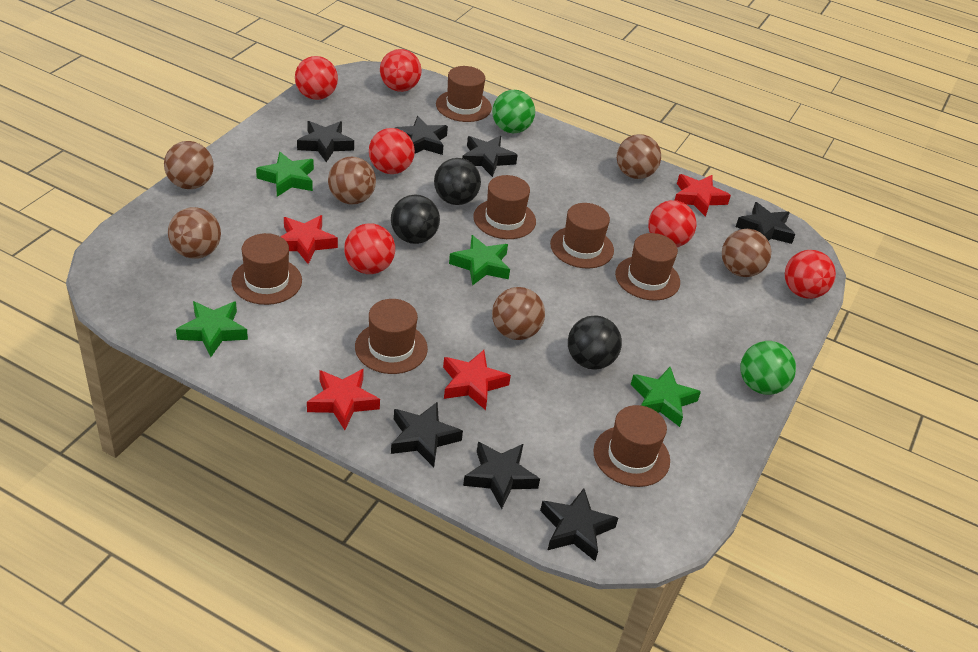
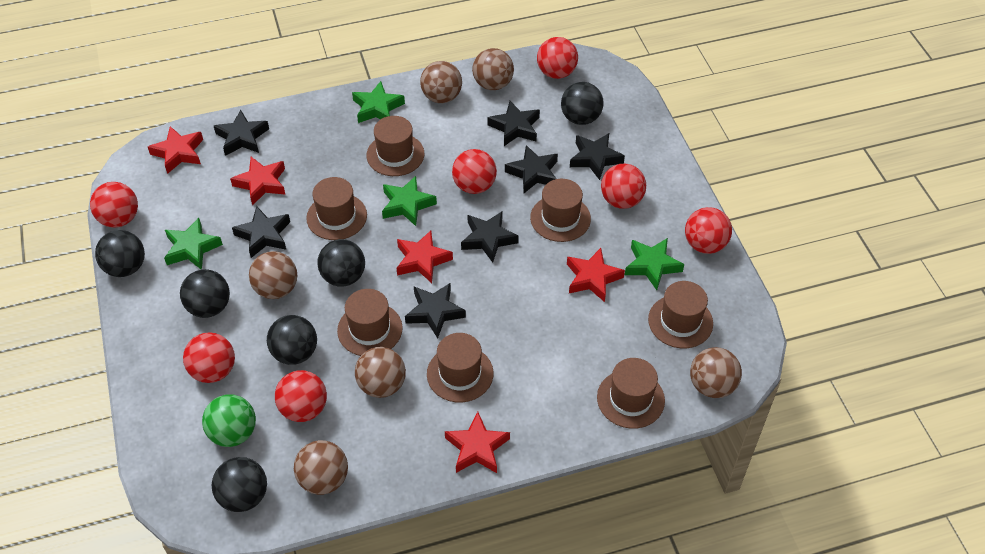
black ball: 3 -> 6
green ball: 2 -> 1
red ball: 6 -> 7
red star: 4 -> 5

